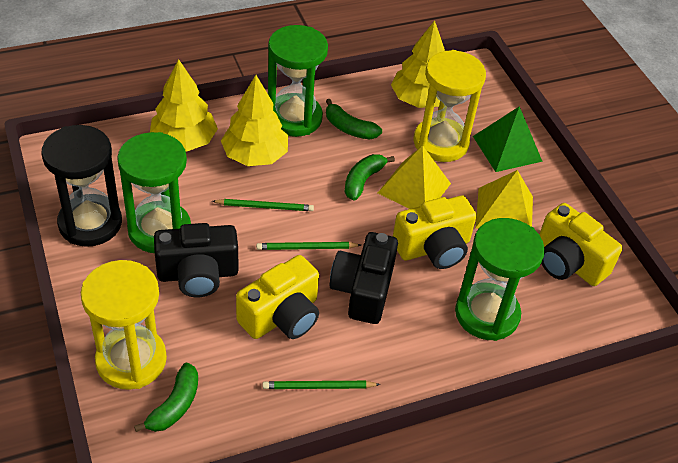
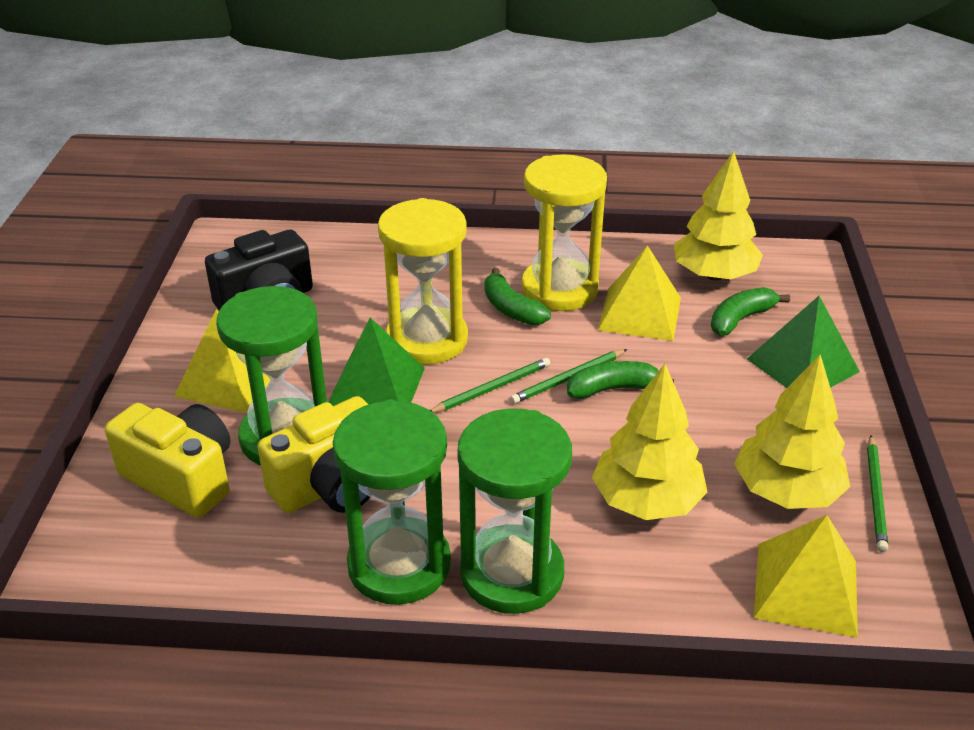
black camera: 2 -> 1
black hourglass: 1 -> 0
green pyramid: 1 -> 2
yellow camera: 3 -> 2
yellow pyramid: 2 -> 3

